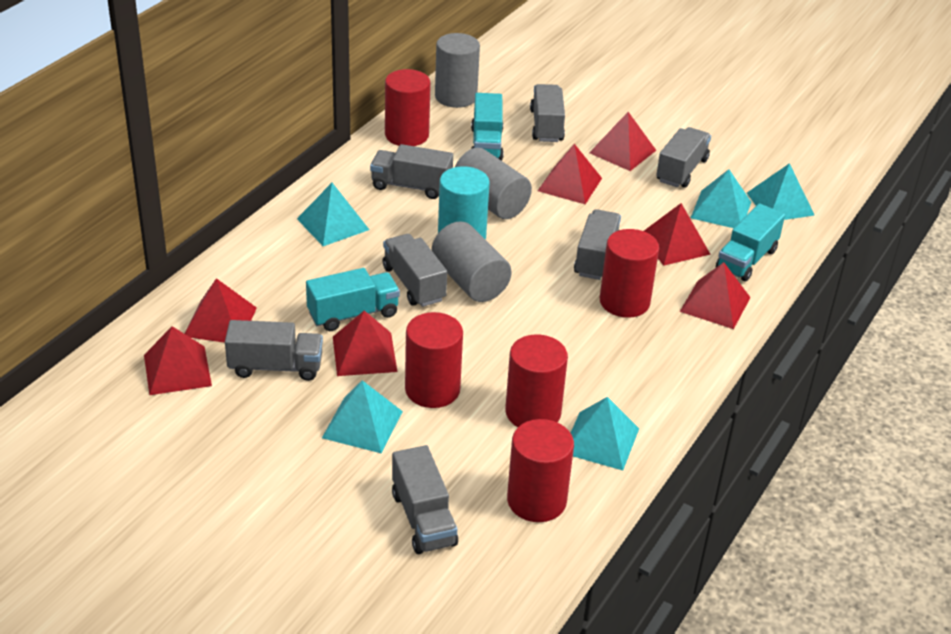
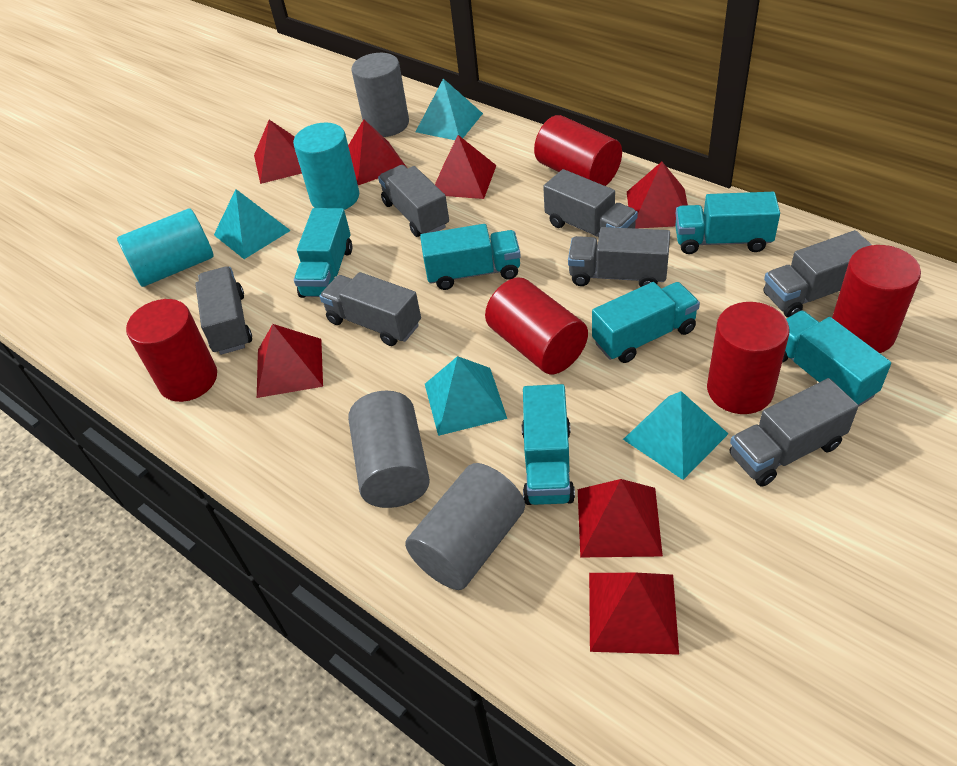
turquoise cylinder: 1 -> 2
turquoise pyramid: 5 -> 4
turquoise truck: 3 -> 6

